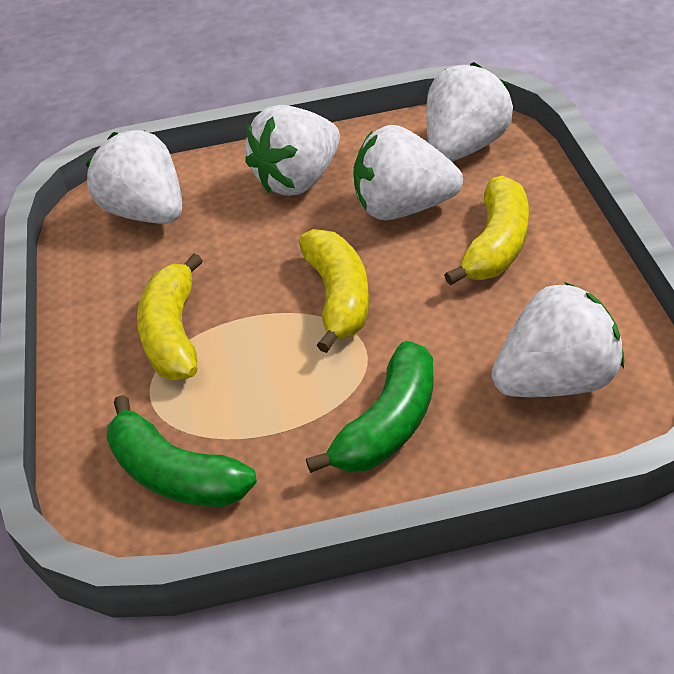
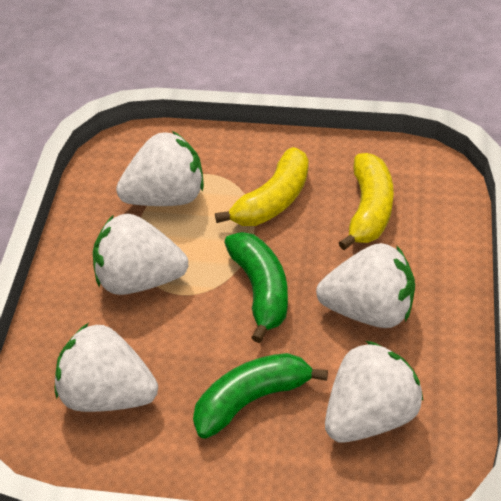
yellow banana: 3 -> 2

